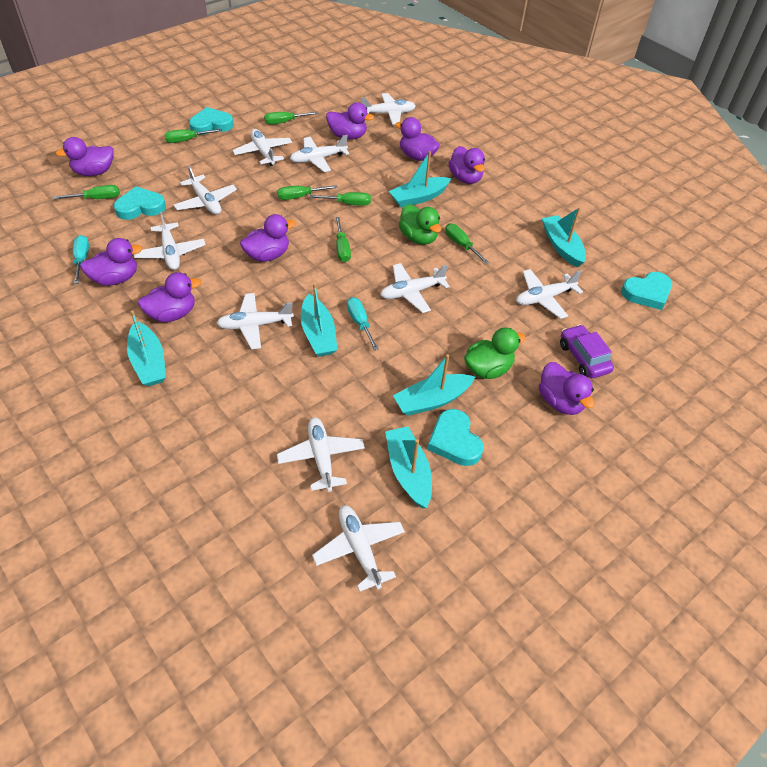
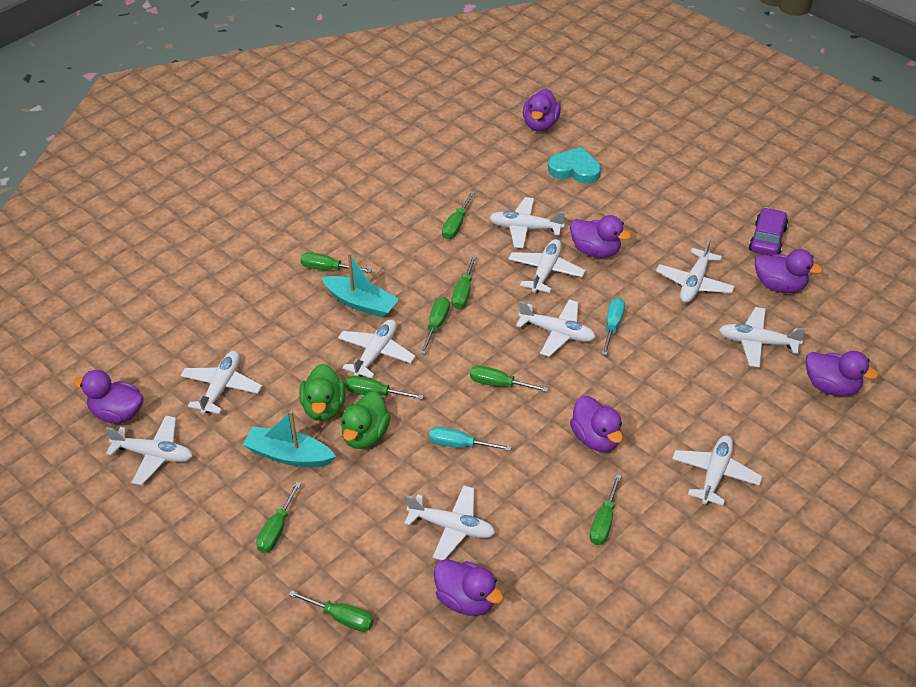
green screwdriver: 7 -> 9
purple duck: 8 -> 7
turquoise boat: 6 -> 2
turquoise heart: 4 -> 1

